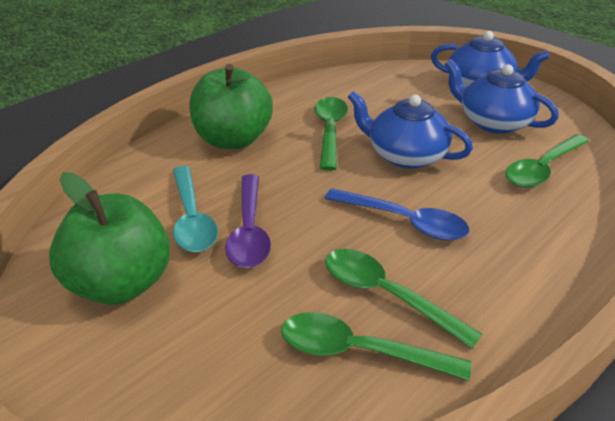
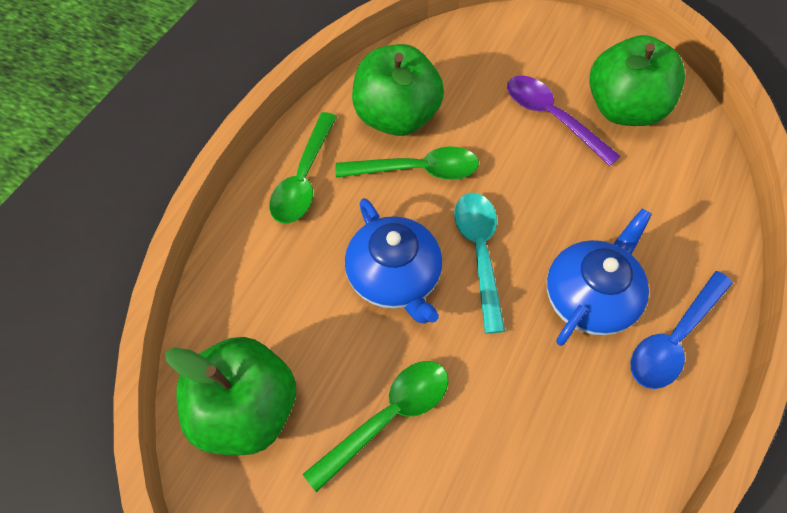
blue teapot: 3 -> 2
green apple: 2 -> 3
green spoon: 4 -> 3

